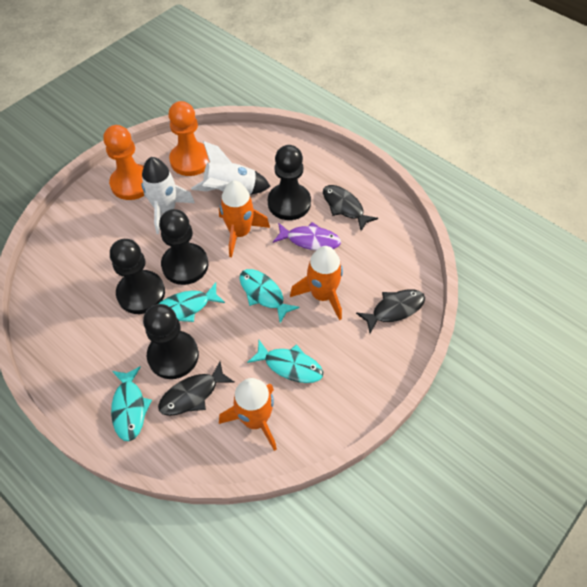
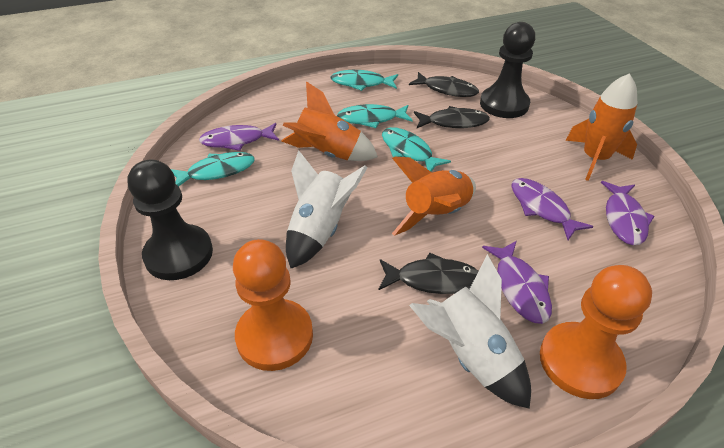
black pawn: 4 -> 2
purple fish: 1 -> 4

